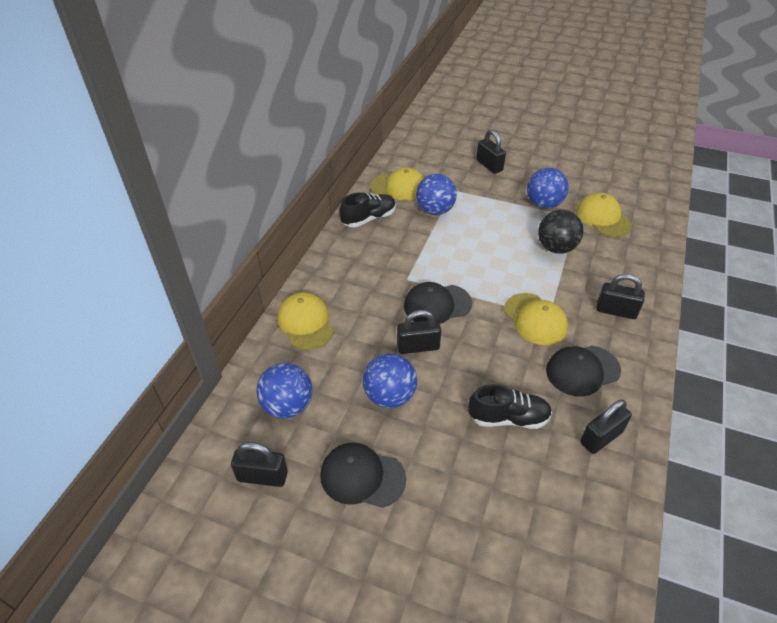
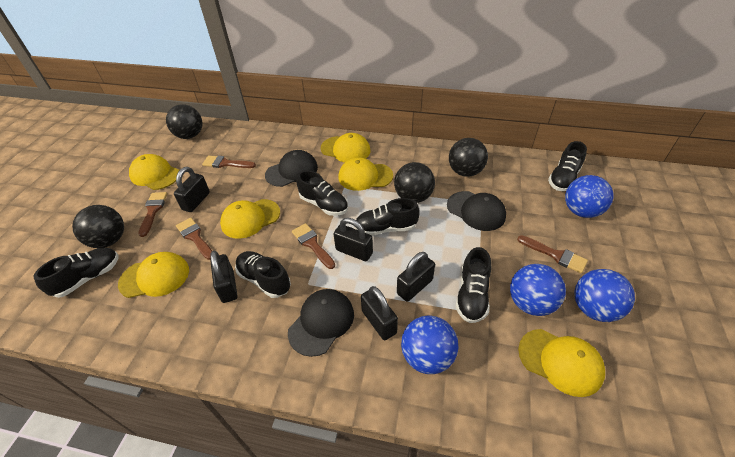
black ball: 1 -> 4
black shoe: 2 -> 6
brown brush: 0 -> 5
yellow cap: 4 -> 6

